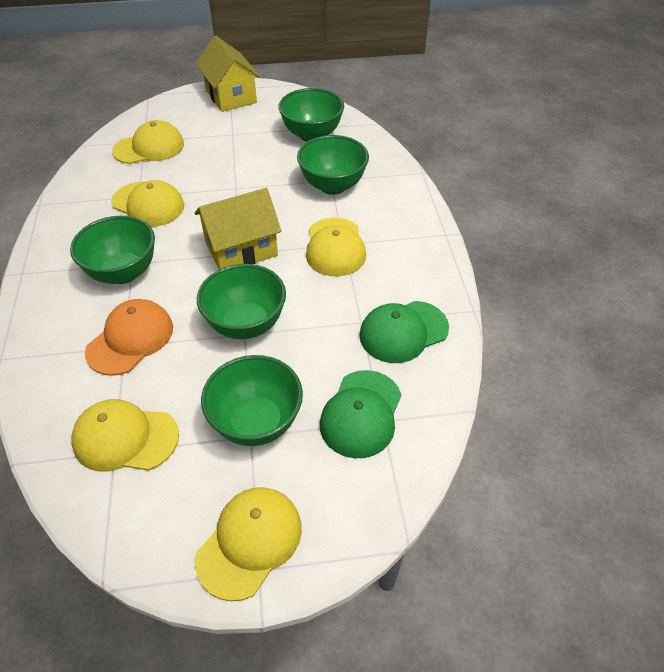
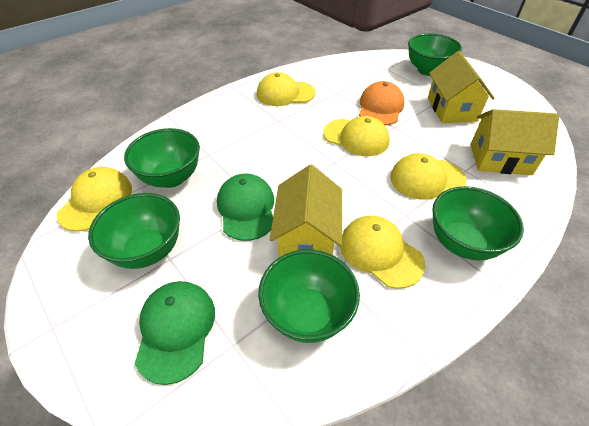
yellow house: 2 -> 3

